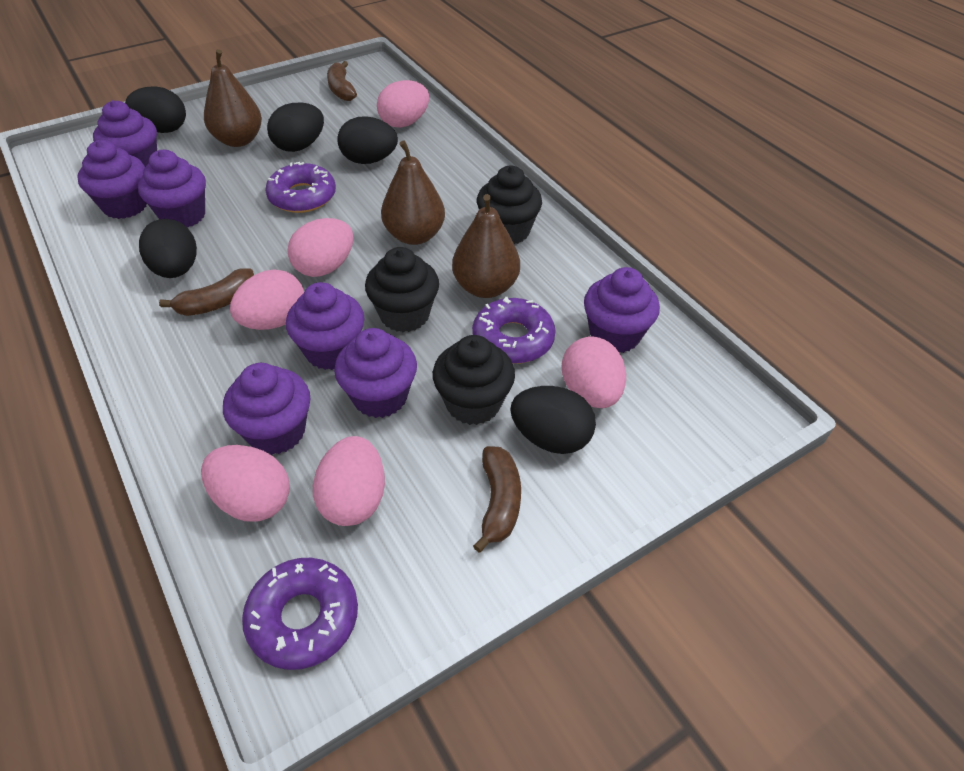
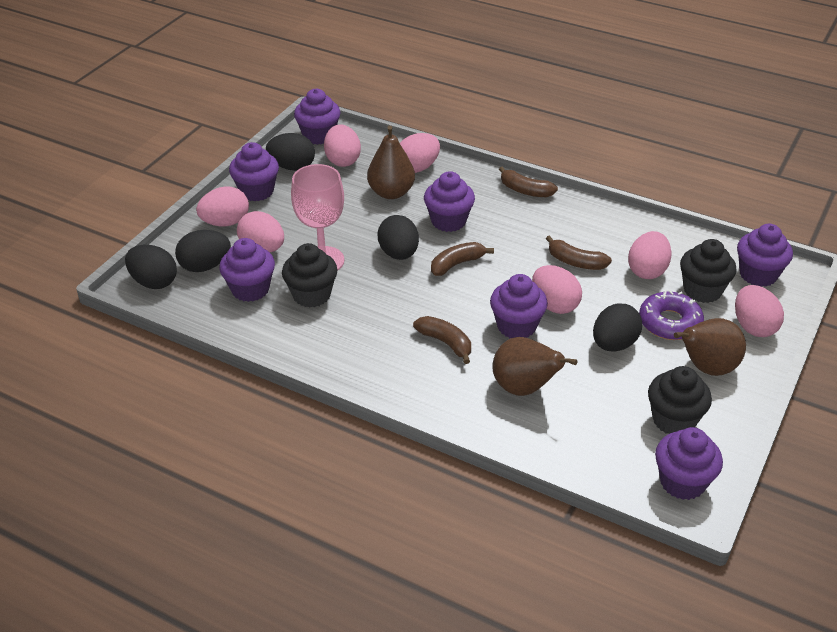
brown banana: 3 -> 4
pink egg: 6 -> 7
pink goblet: 0 -> 1
purple donut: 3 -> 1

